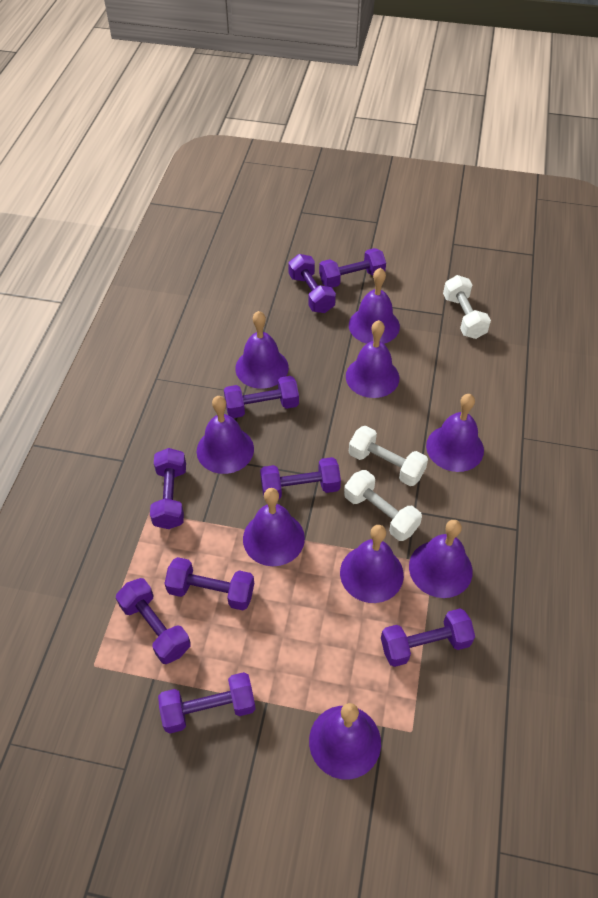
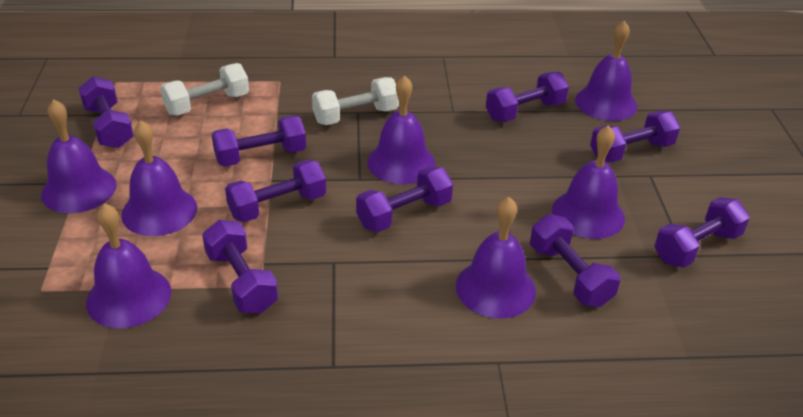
purple bell: 9 -> 7
white dumbbell: 3 -> 2

